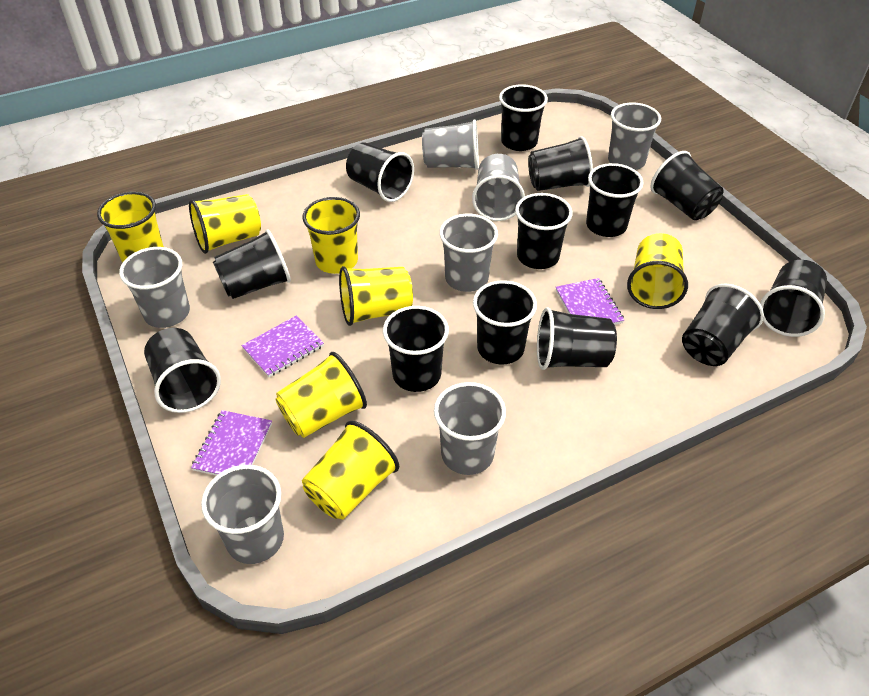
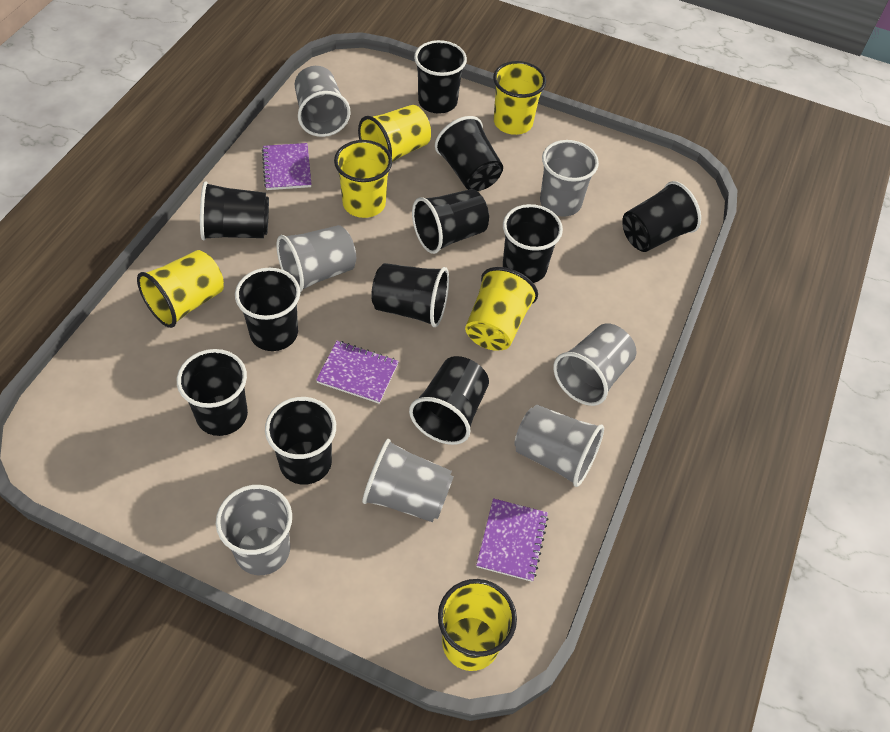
black cup: 13 -> 11
yellow cup: 7 -> 6

